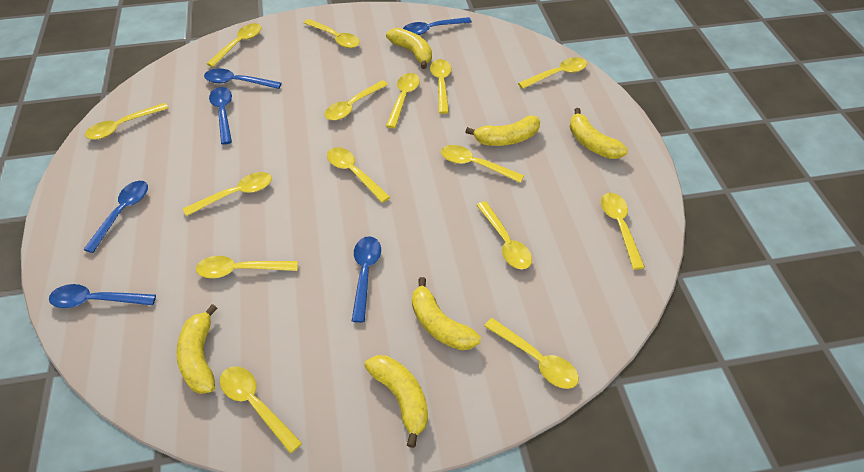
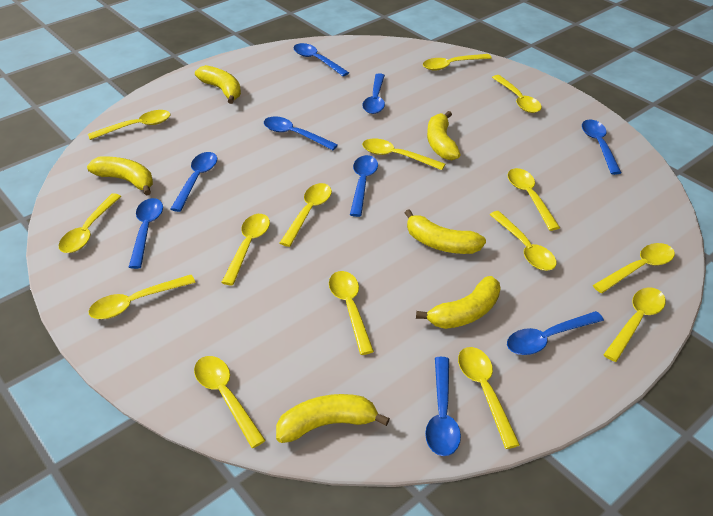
blue spoon: 6 -> 9

